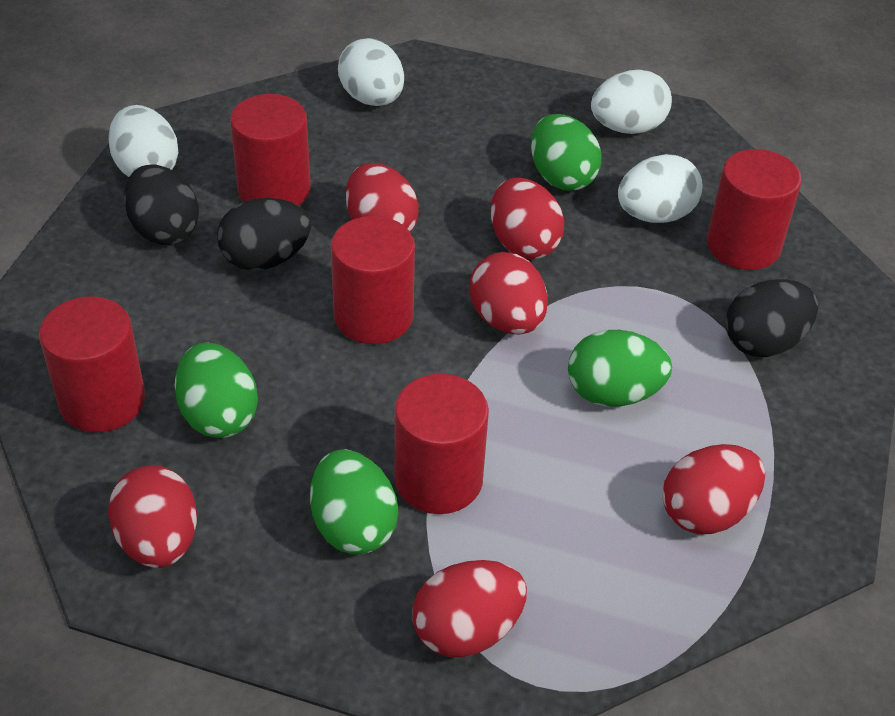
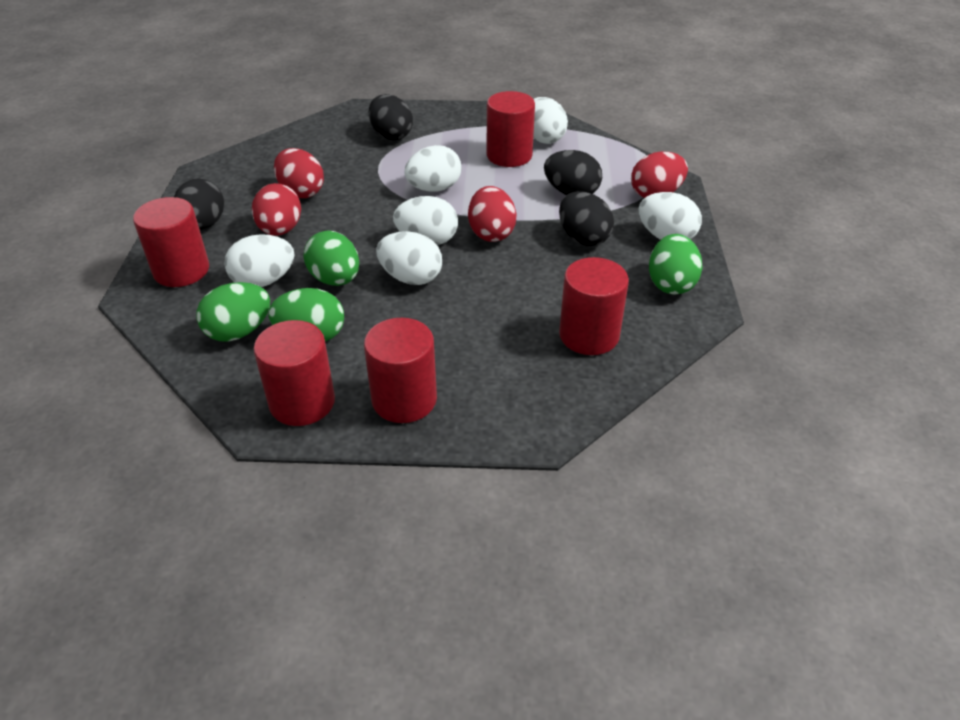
black egg: 3 -> 4
red egg: 6 -> 4
white egg: 4 -> 6

